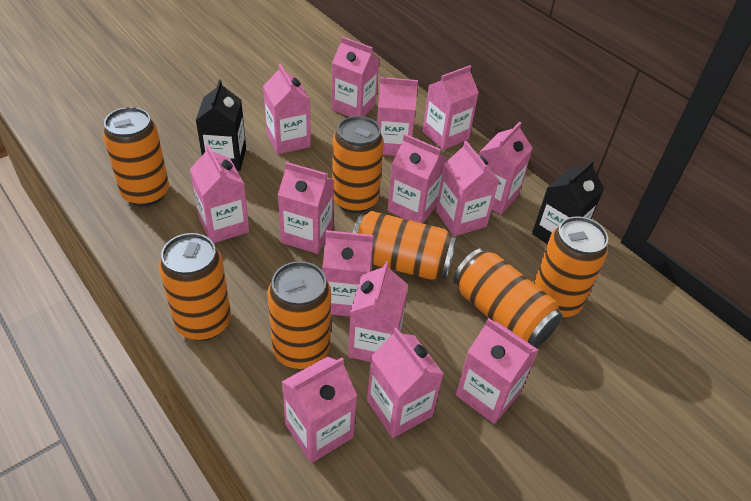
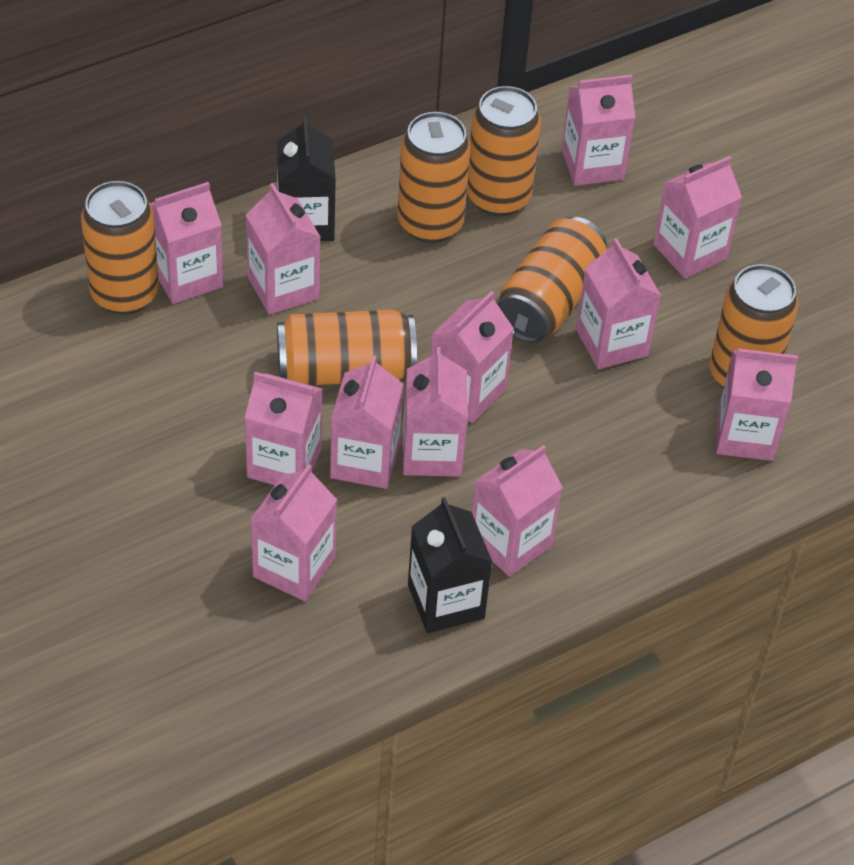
orange can: 7 -> 6
pink carton: 14 -> 12

